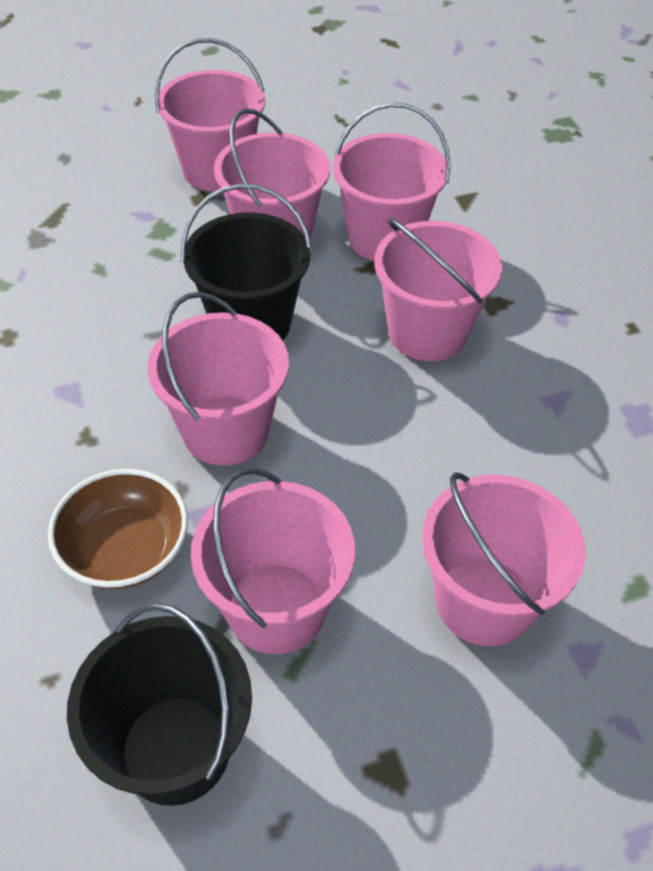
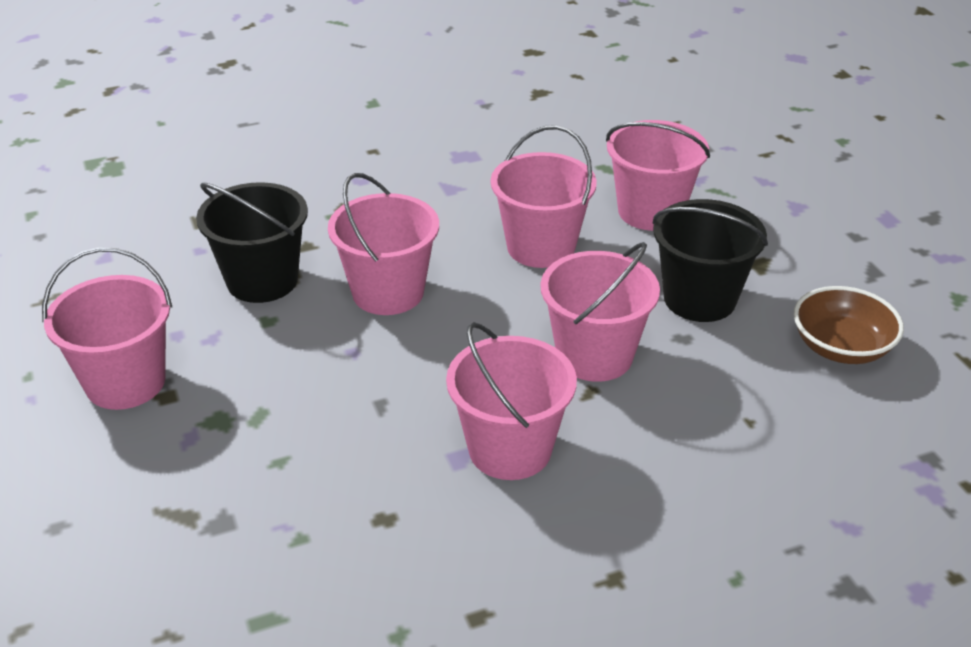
pink bucket: 7 -> 6

